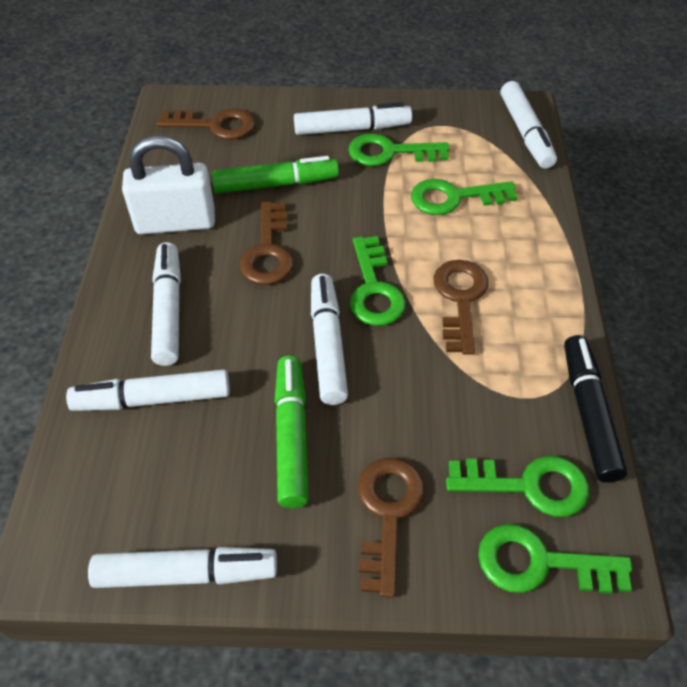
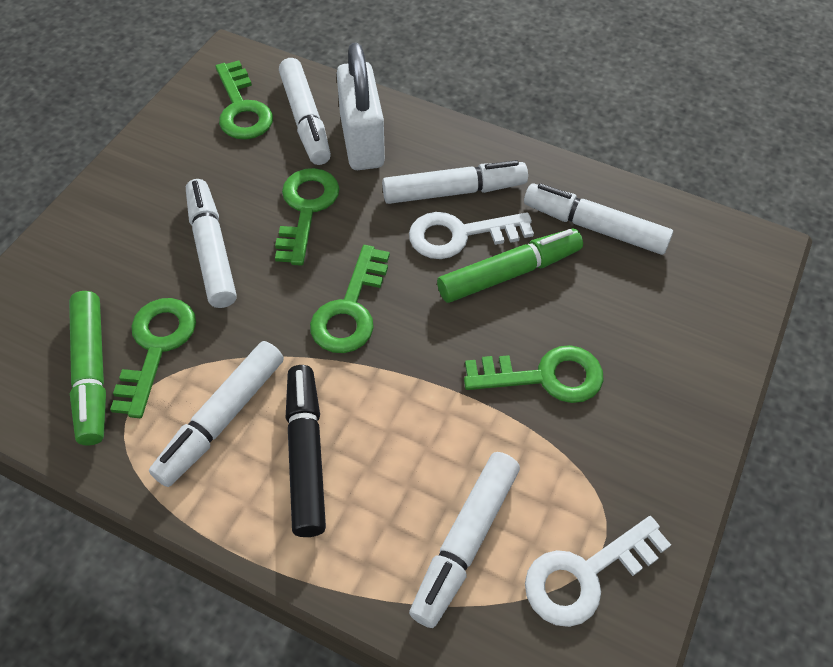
brown key: 4 -> 0
white key: 0 -> 2

